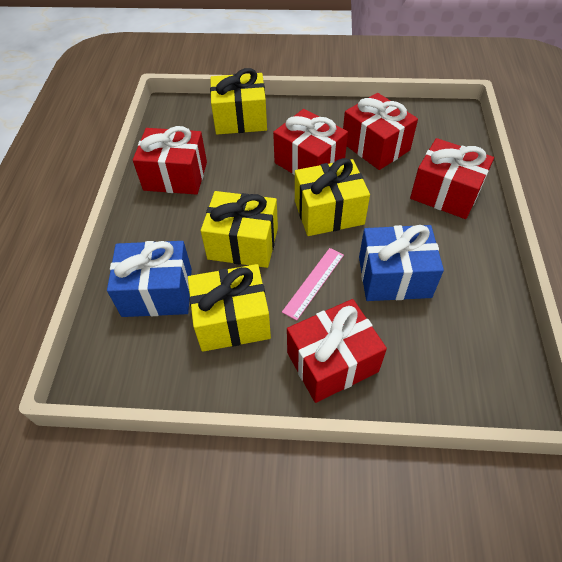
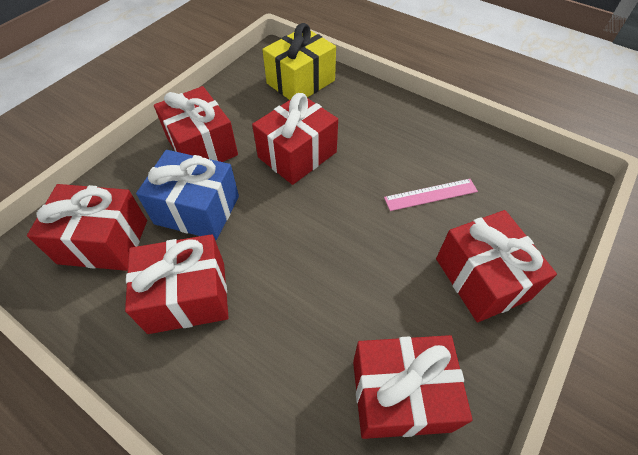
blue gift: 2 -> 1
red gift: 5 -> 6
yellow gift: 4 -> 1

